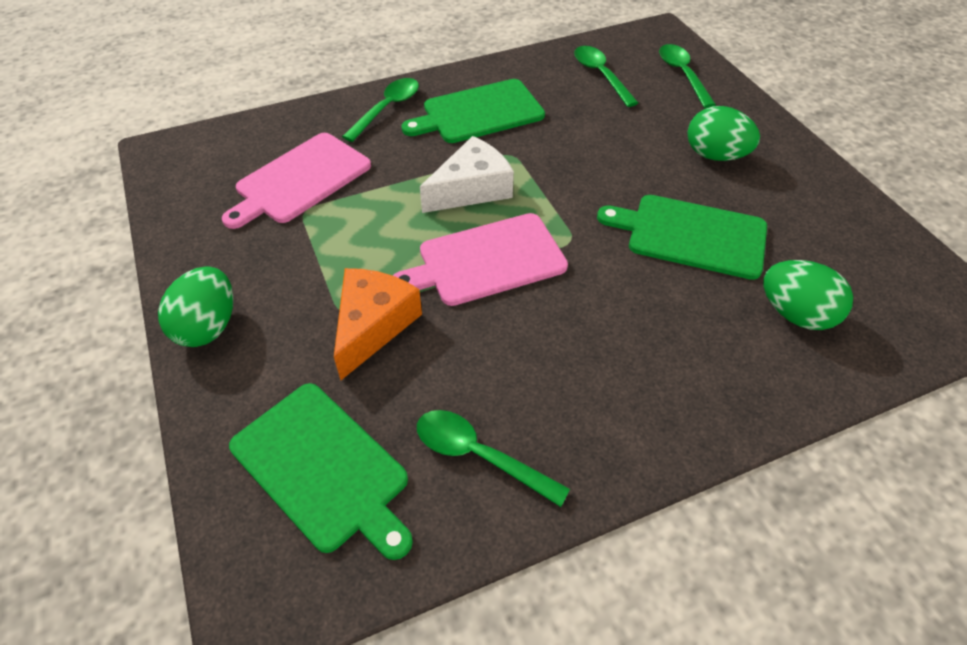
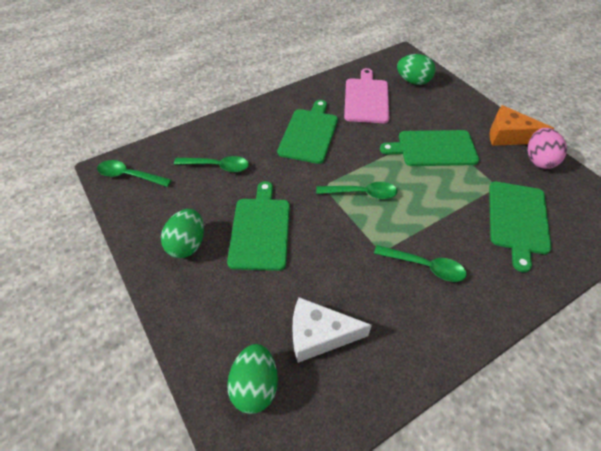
green cutting board: 3 -> 4
pink cutting board: 2 -> 1
pink egg: 0 -> 1

